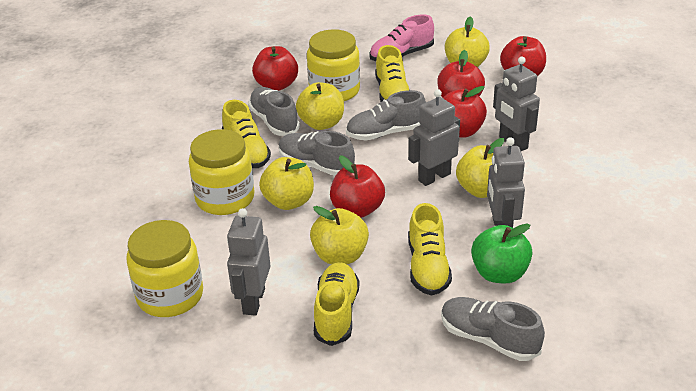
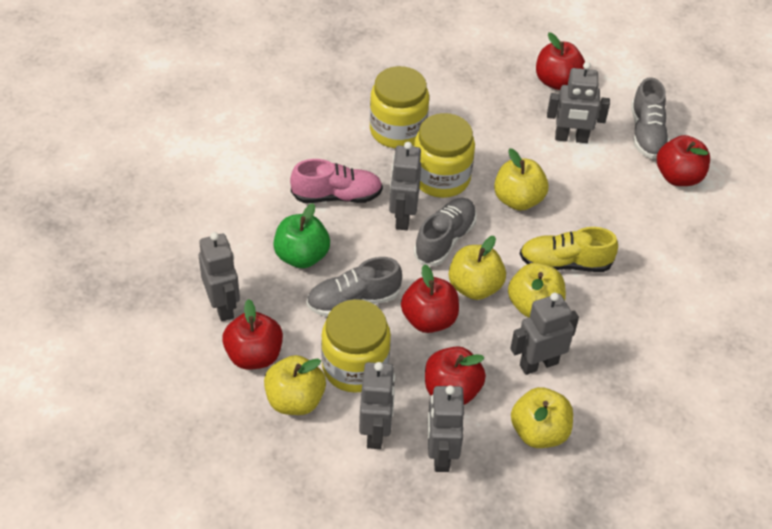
grey robot: 4 -> 6
grey shoe: 4 -> 3
yellow shoe: 4 -> 1

